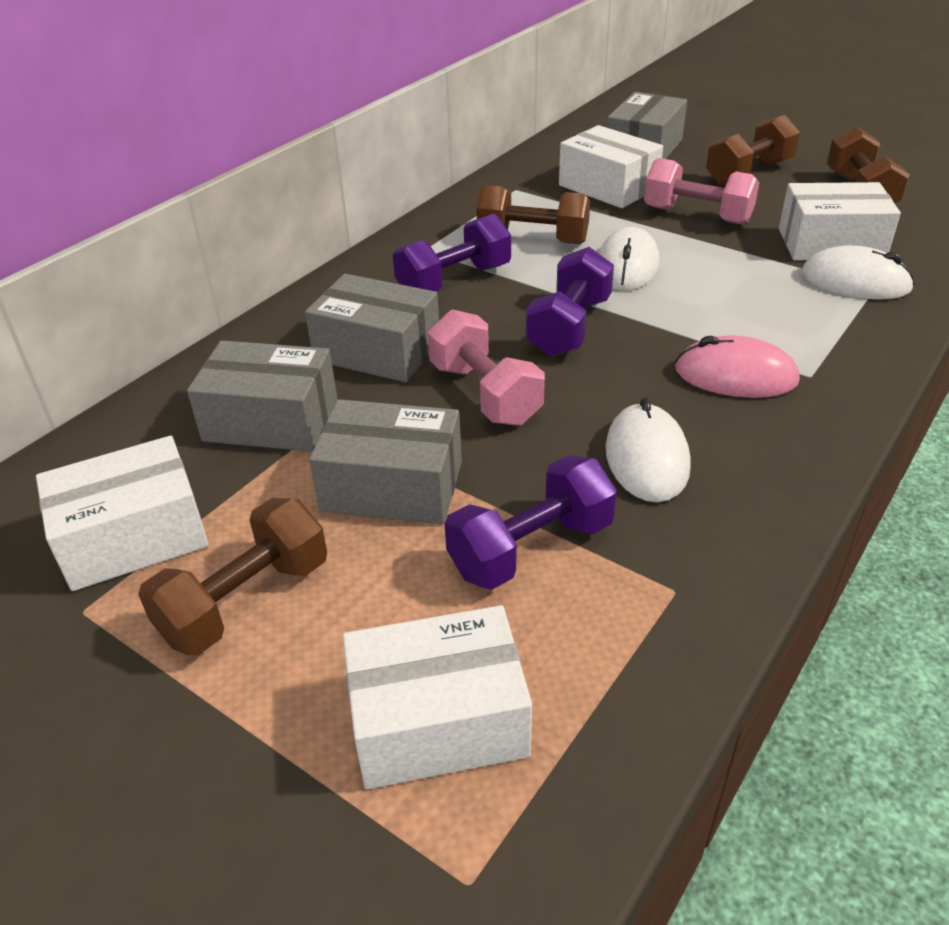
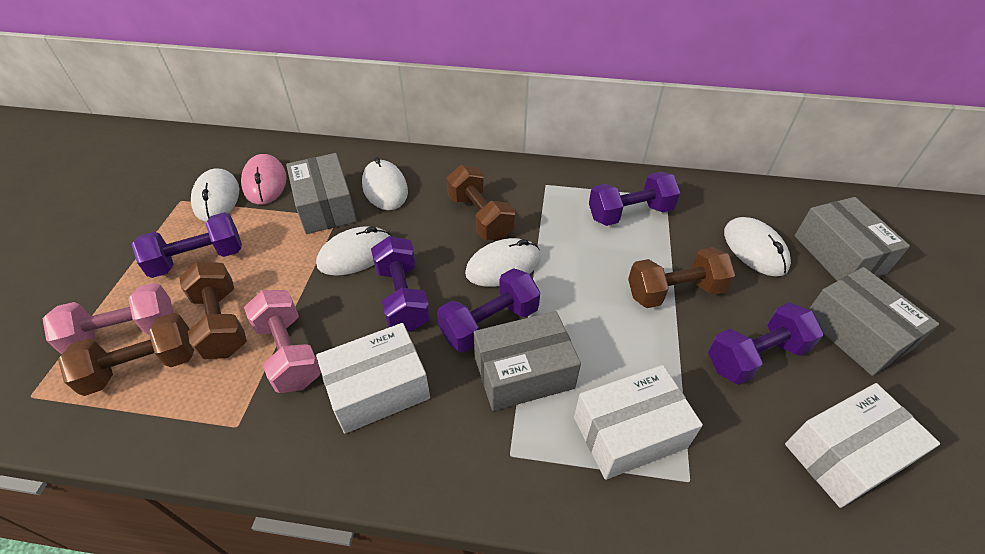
purple dumbbell: 3 -> 5
white box: 4 -> 3
white mouse: 3 -> 5

